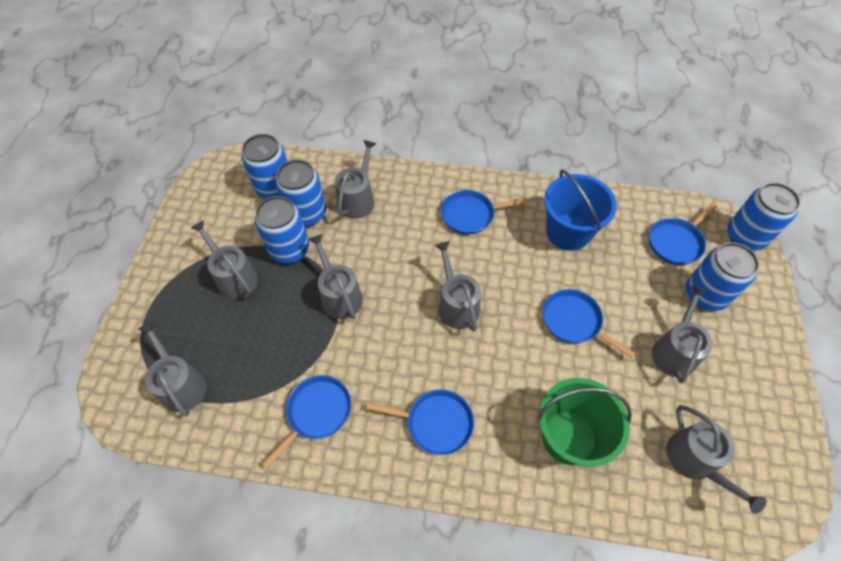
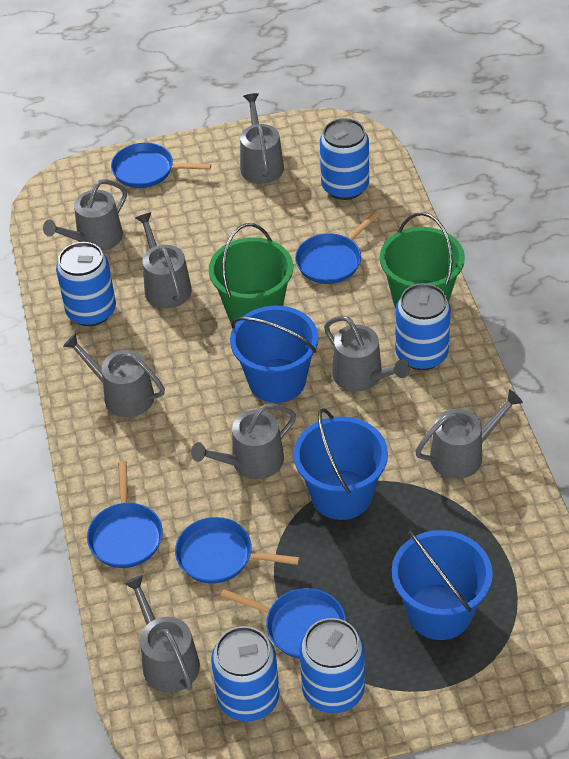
blue bucket: 1 -> 3
green bucket: 1 -> 2
grey watering can: 7 -> 8

